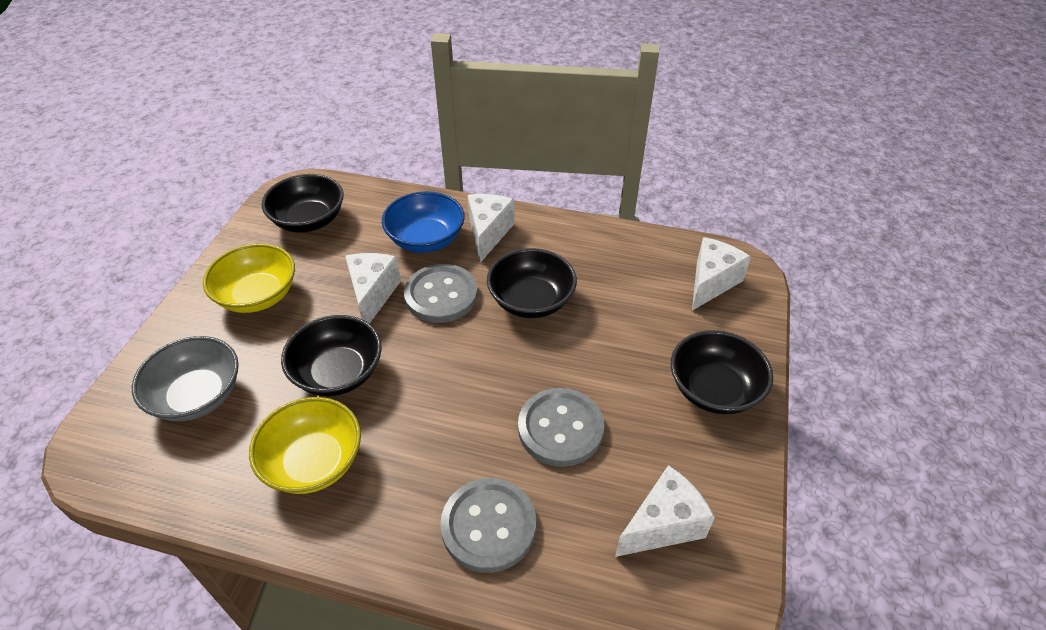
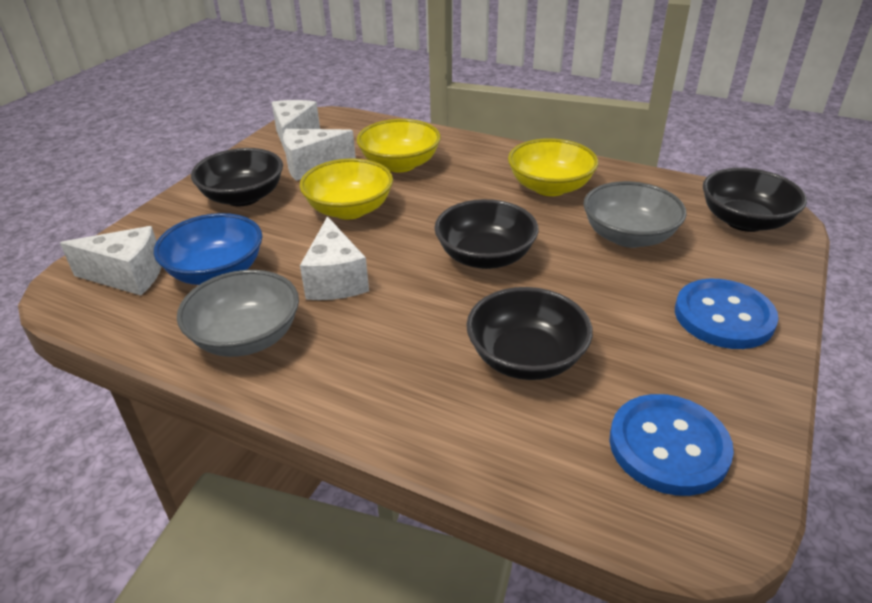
blue button: 0 -> 2
grey bowl: 1 -> 2
grey button: 3 -> 0
yellow bowl: 2 -> 3

